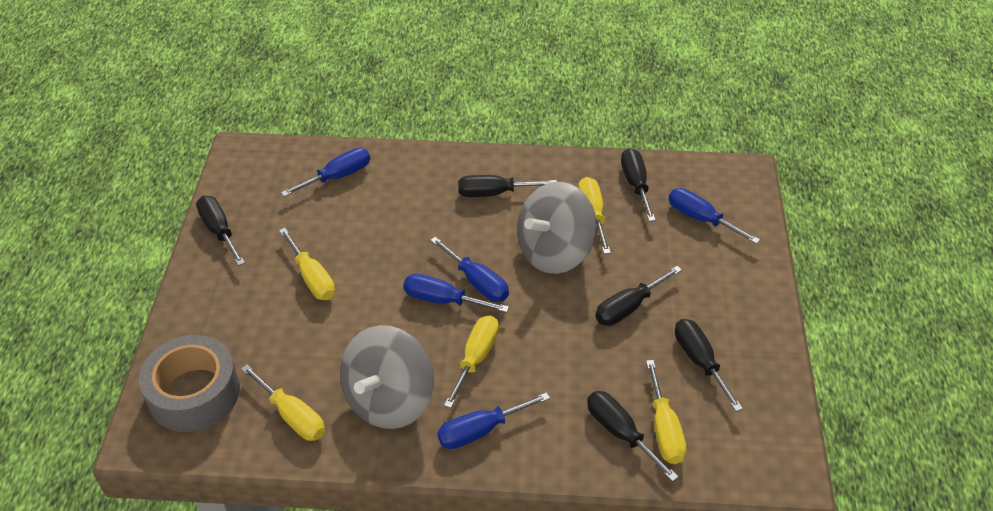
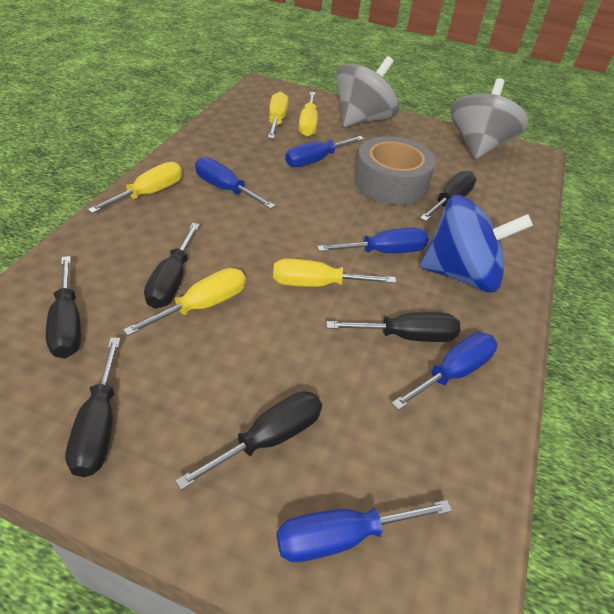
blue spinning top: 0 -> 1

